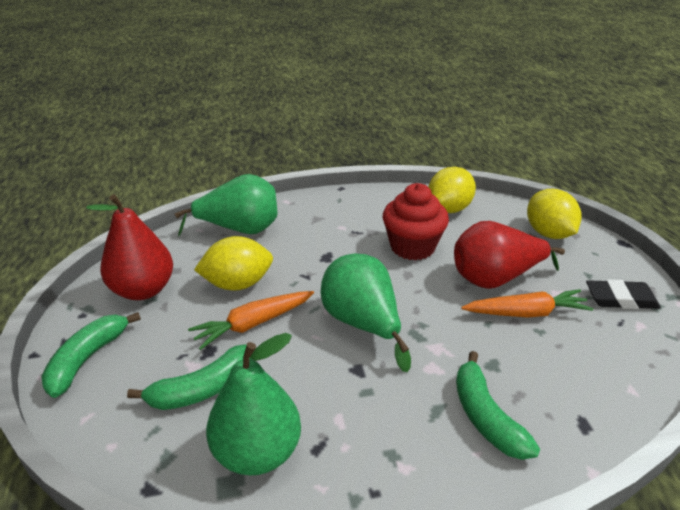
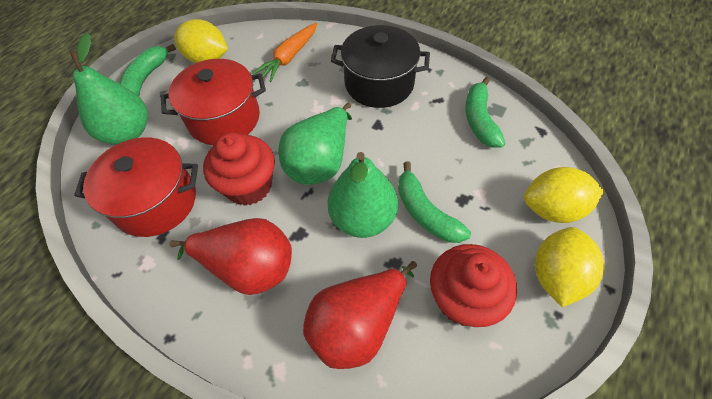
black eraser: 1 -> 0
black pot: 0 -> 1
orange carrot: 2 -> 1
red cupcake: 1 -> 2
red pot: 0 -> 2

